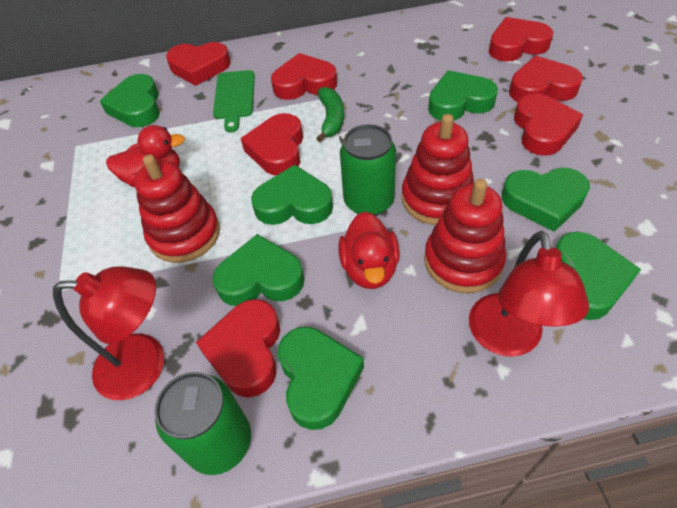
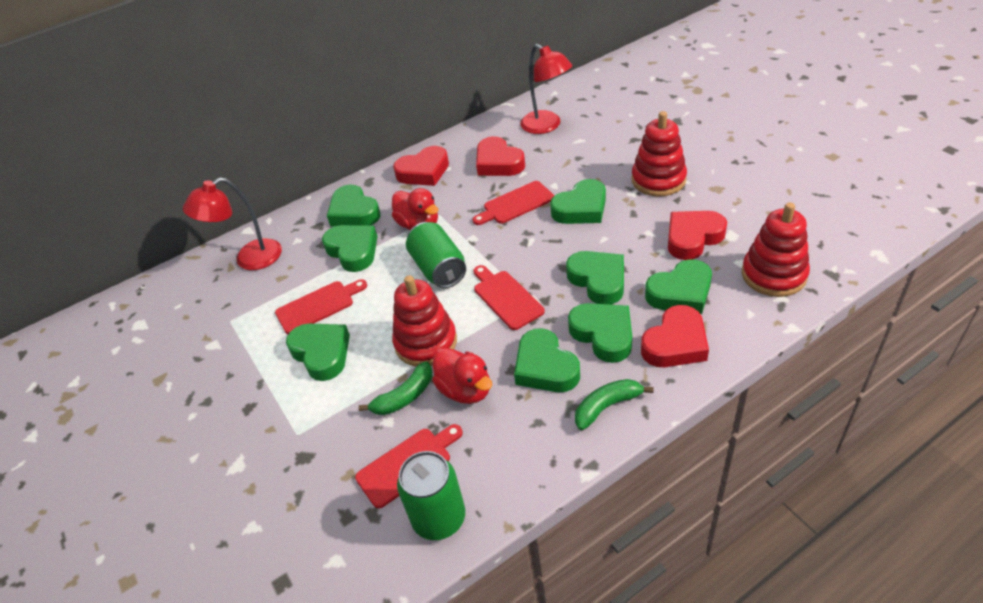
green banana: 1 -> 2
green cutting board: 1 -> 0
green heart: 7 -> 8
red cutting board: 0 -> 4
red heart: 7 -> 4

